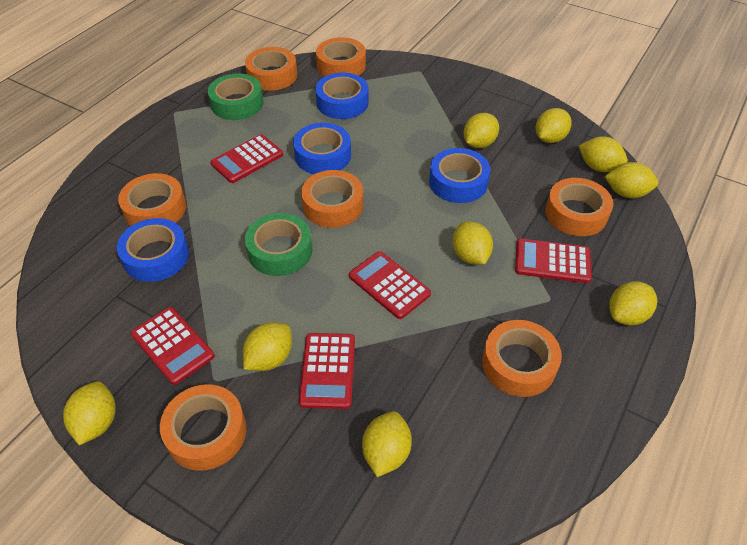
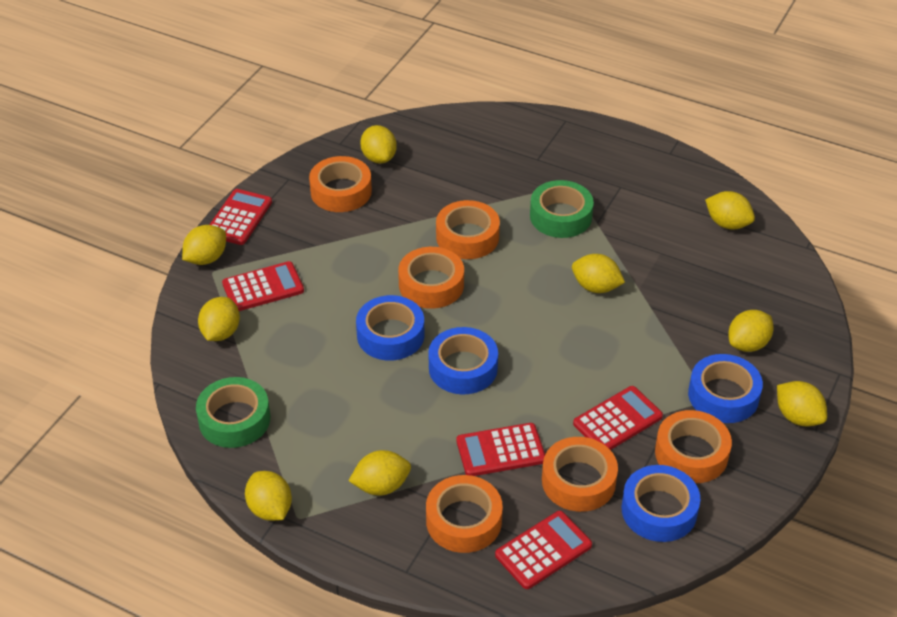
orange tape: 7 -> 6

